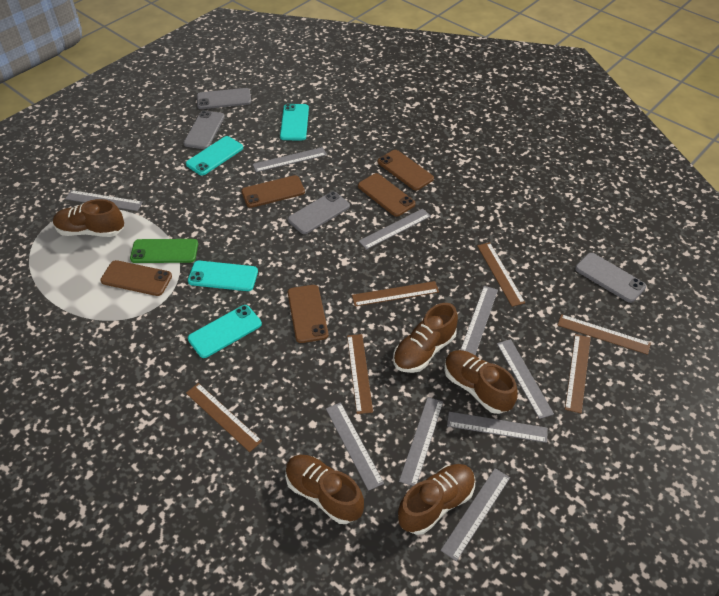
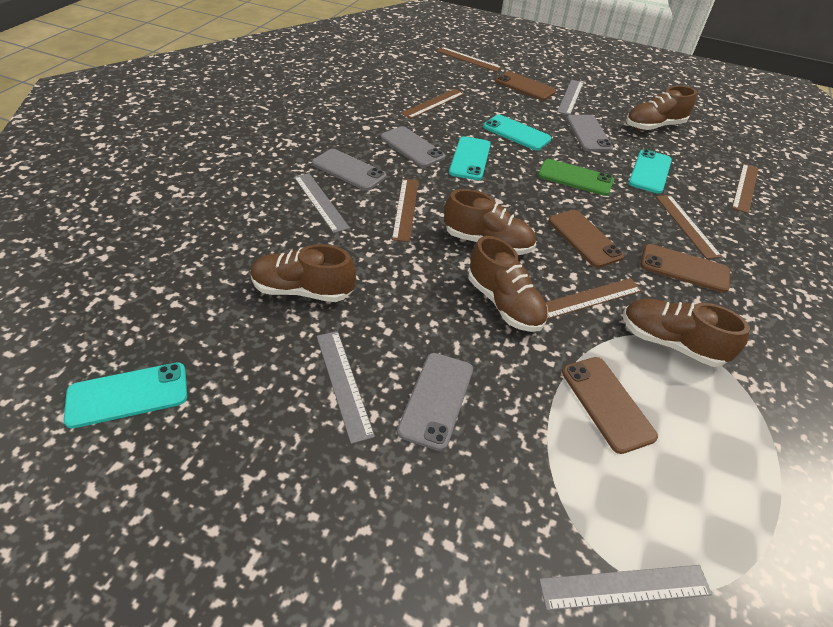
brown phone: 5 -> 4
grey ruler: 9 -> 4

